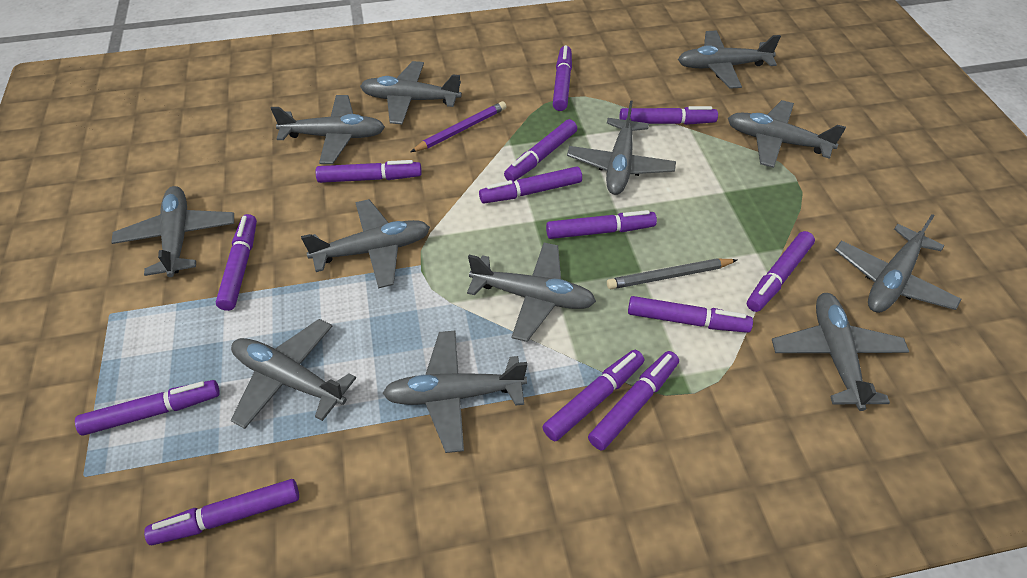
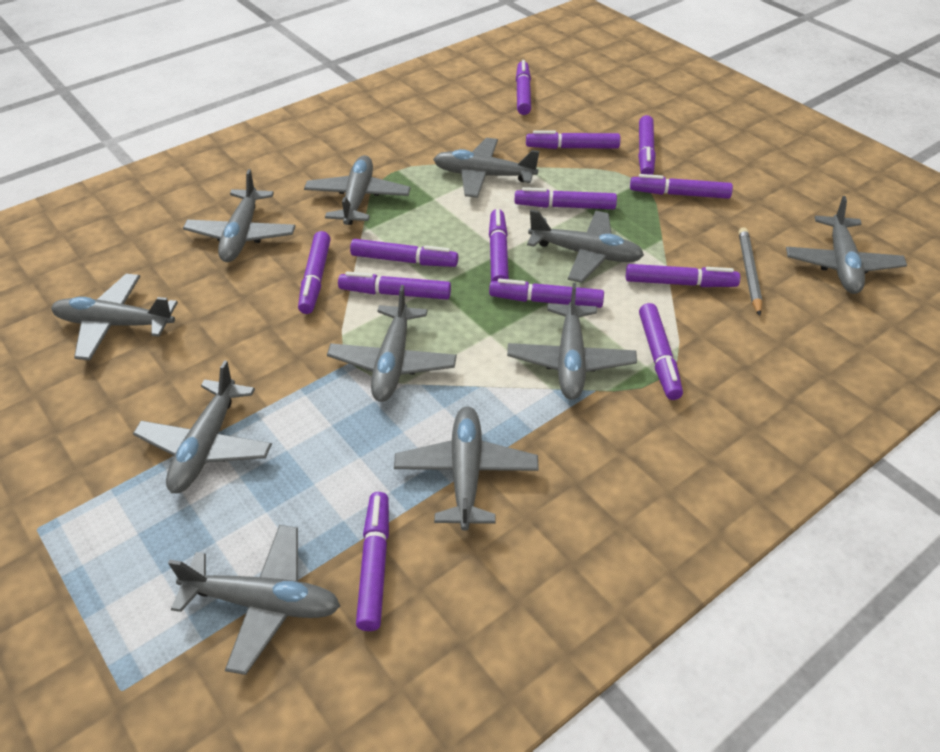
grey plane: 12 -> 11
purple pencil: 1 -> 0

